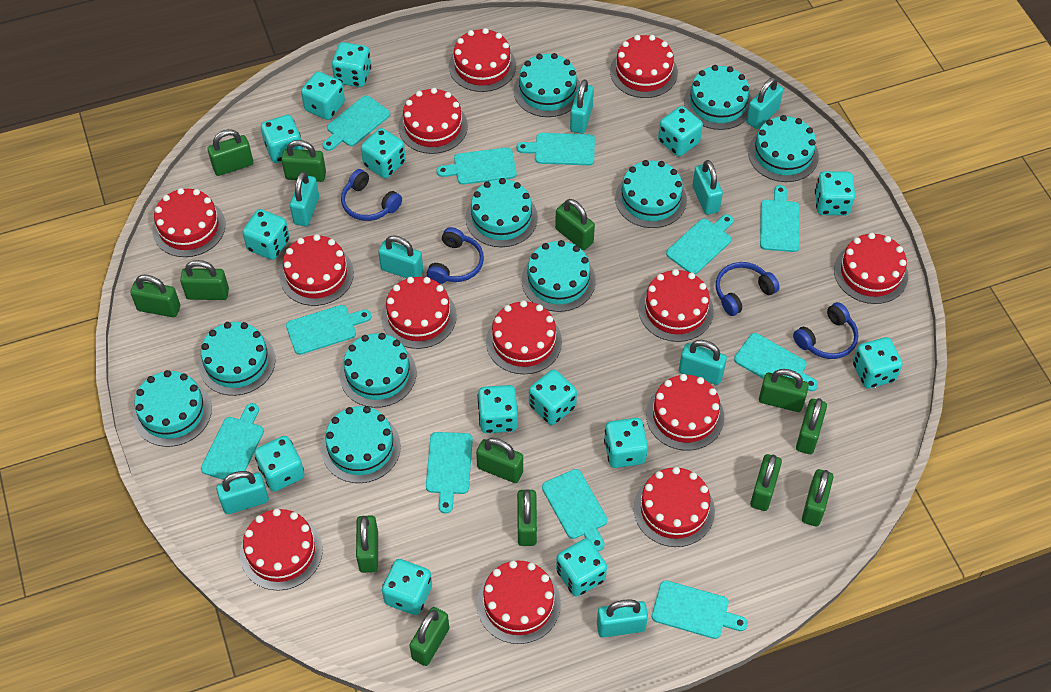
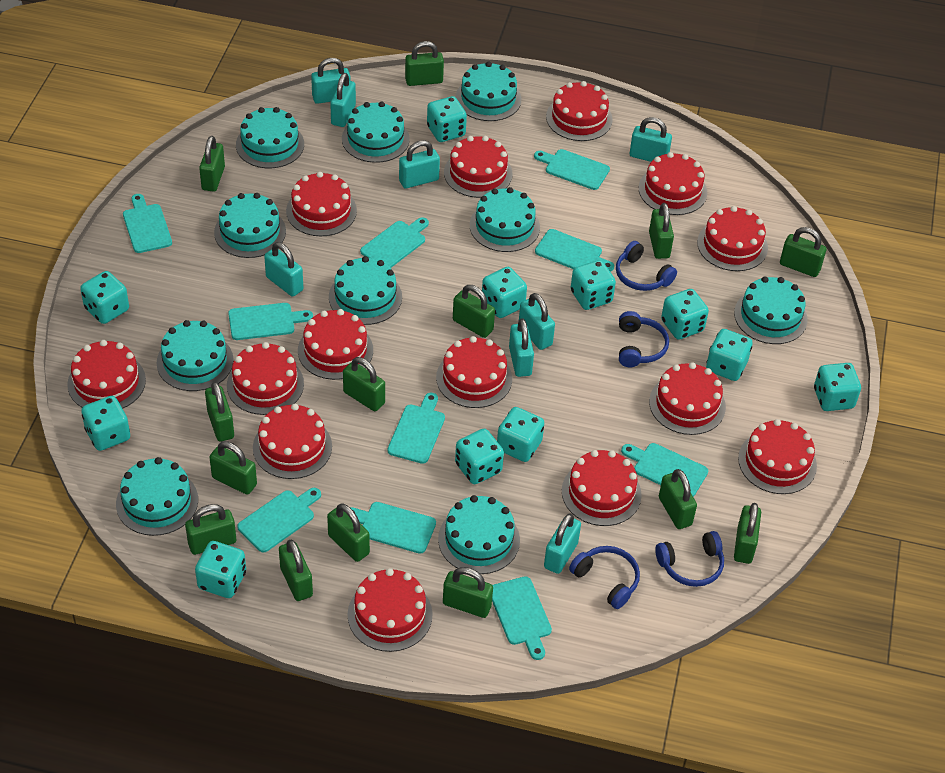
green padlock: 13 -> 14
red cake: 13 -> 14
turquoise cutting board: 11 -> 10
turquoise dice: 14 -> 11

